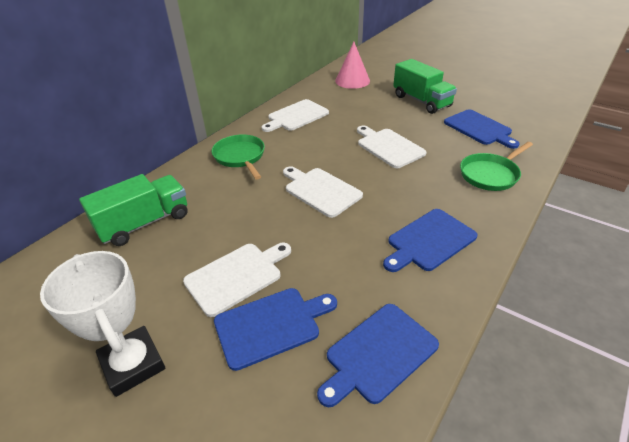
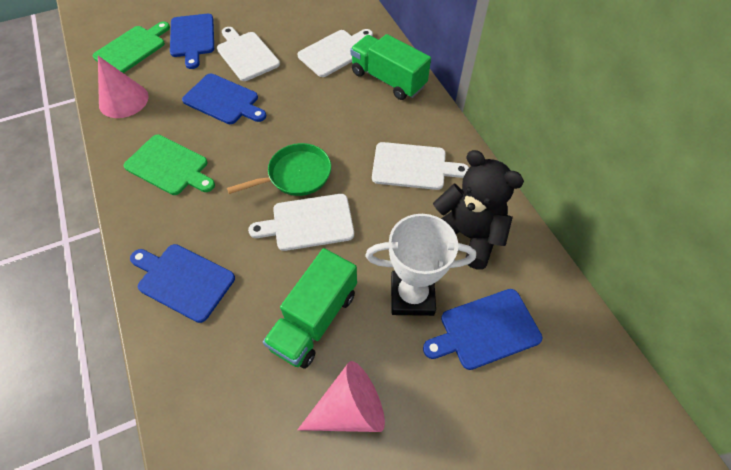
black teddy bear: 0 -> 1
green cutting board: 0 -> 2
green pan: 2 -> 1
pink cone: 1 -> 2

